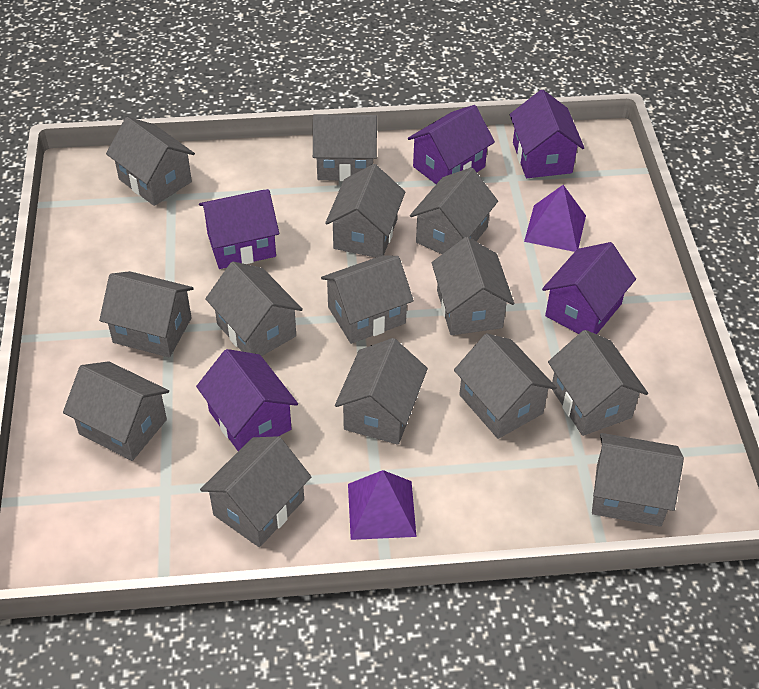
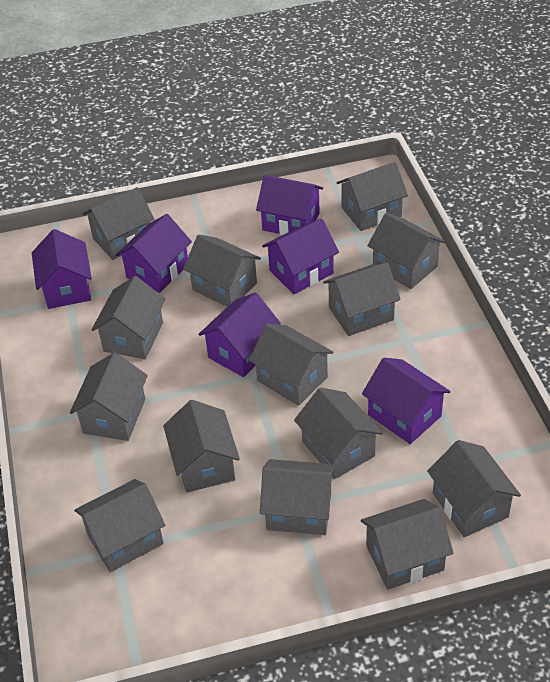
purple house: 5 -> 6
purple pyramid: 2 -> 0

